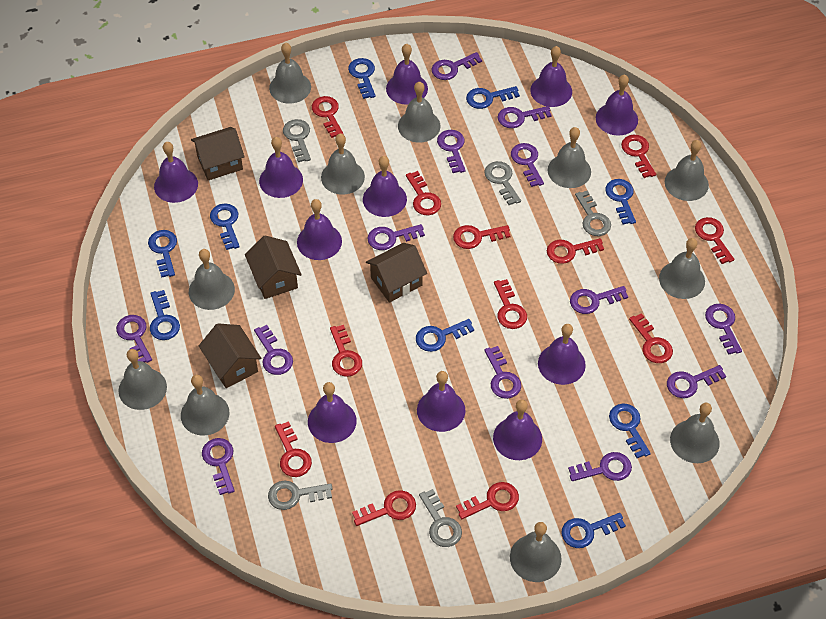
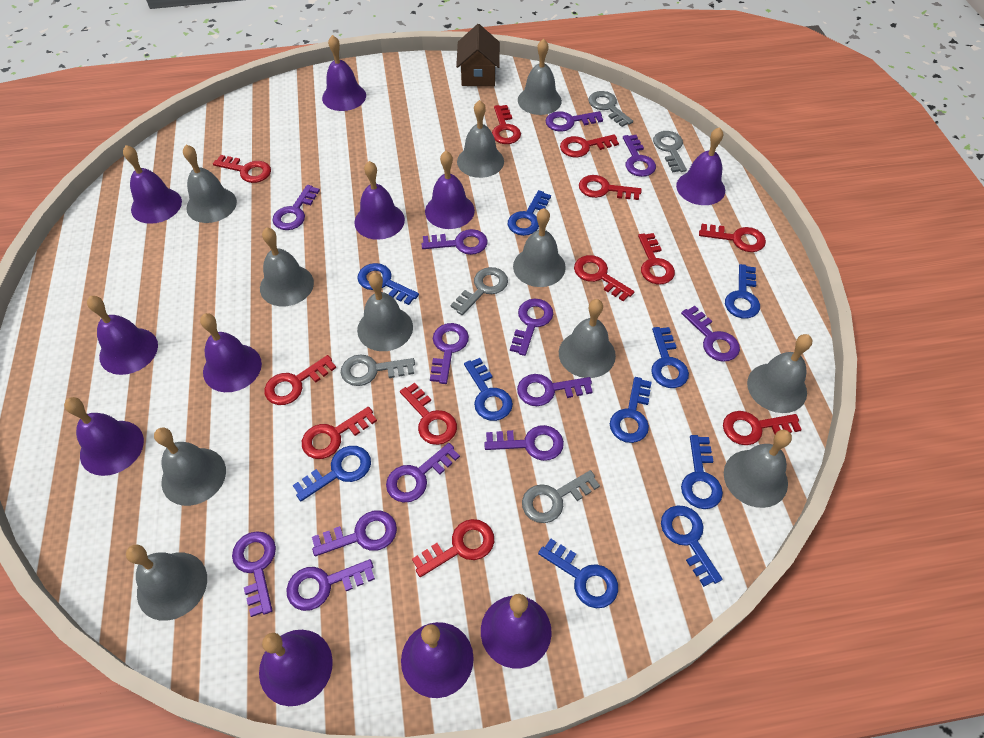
blue key: 9 -> 10
brown house: 4 -> 1

